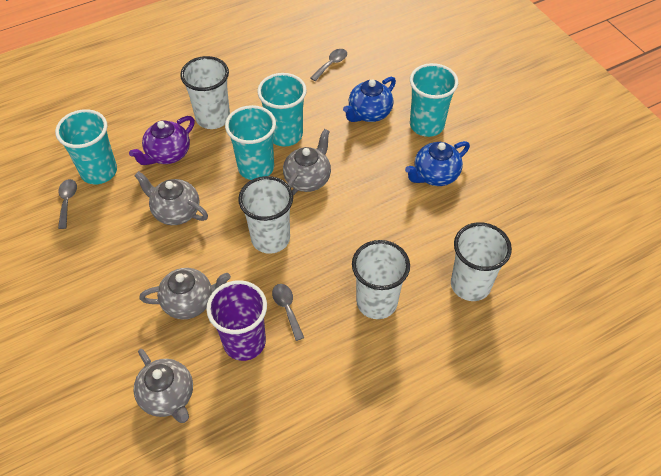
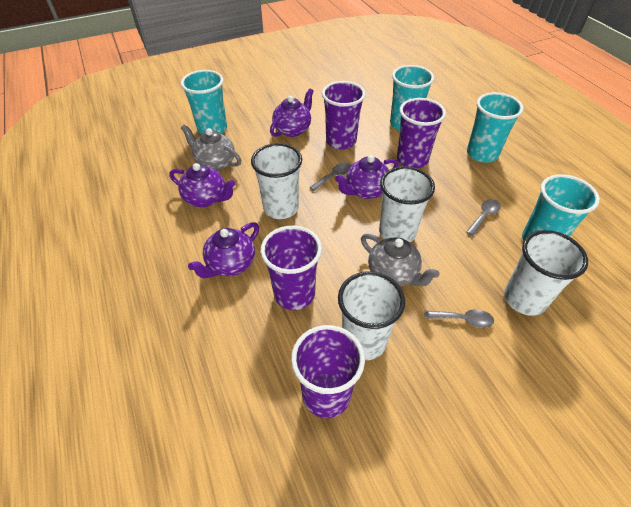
blue teapot: 2 -> 0
grey teapot: 4 -> 2
purple cup: 1 -> 4
purple teapot: 1 -> 4

